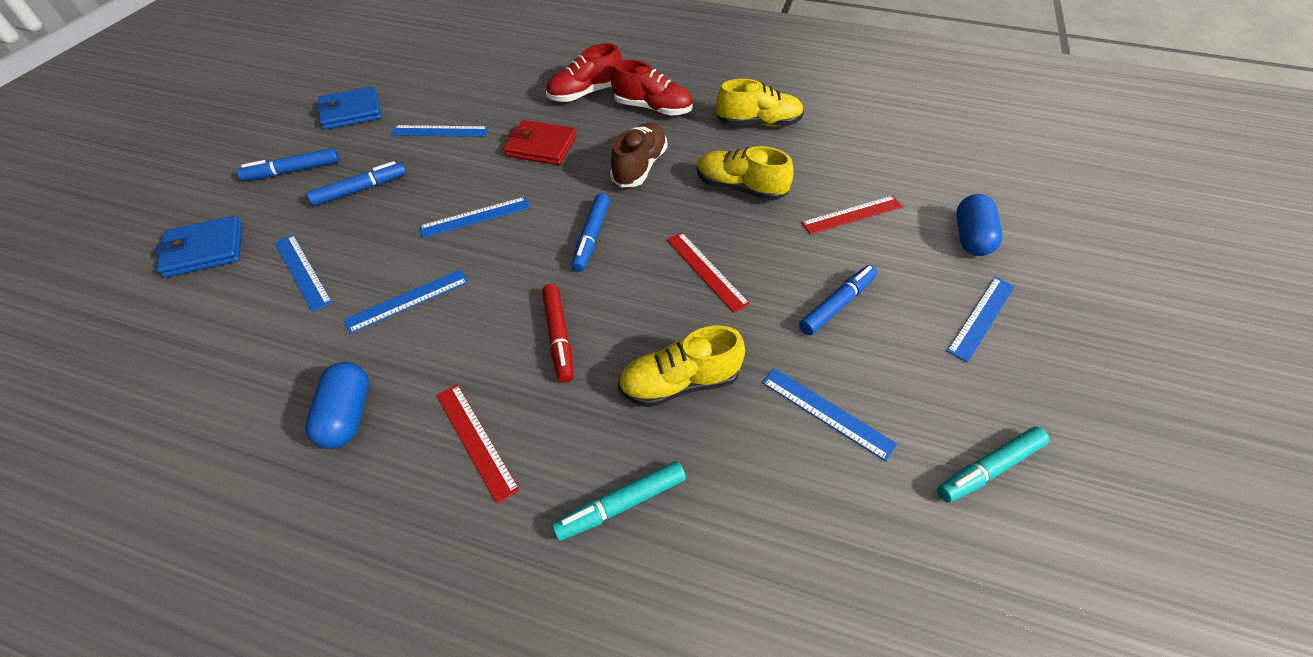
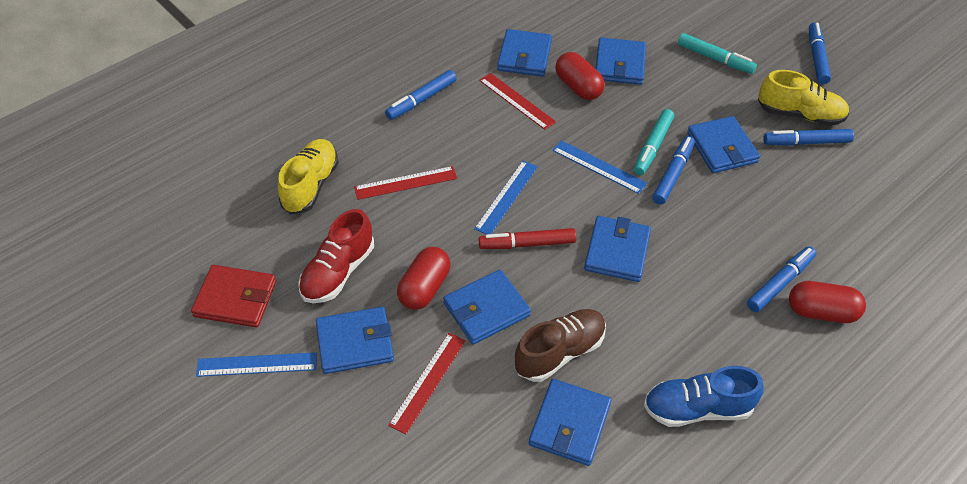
blue capsule: 2 -> 0
blue marker: 4 -> 5
blue ruler: 6 -> 3
blue shoe: 0 -> 1
blue wallet: 2 -> 7
red capsule: 0 -> 3
red shoe: 2 -> 1
yellow shoe: 3 -> 2

